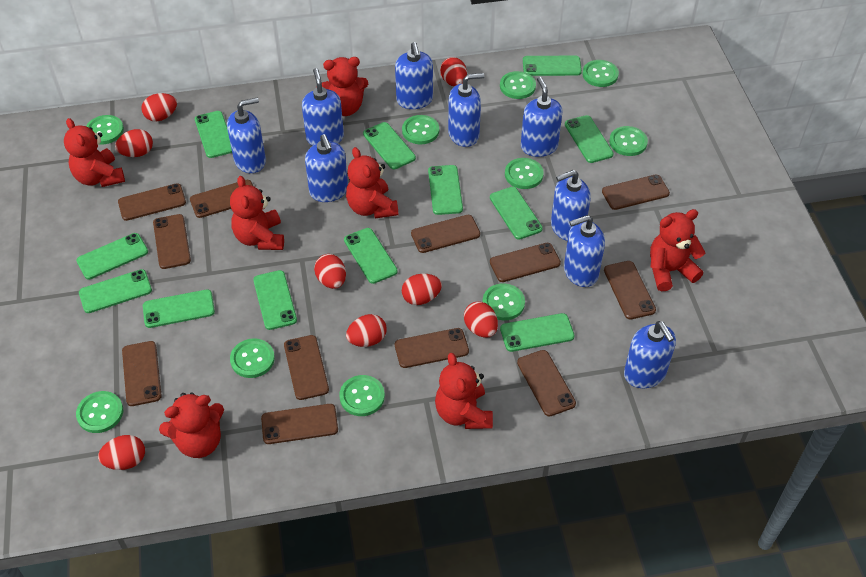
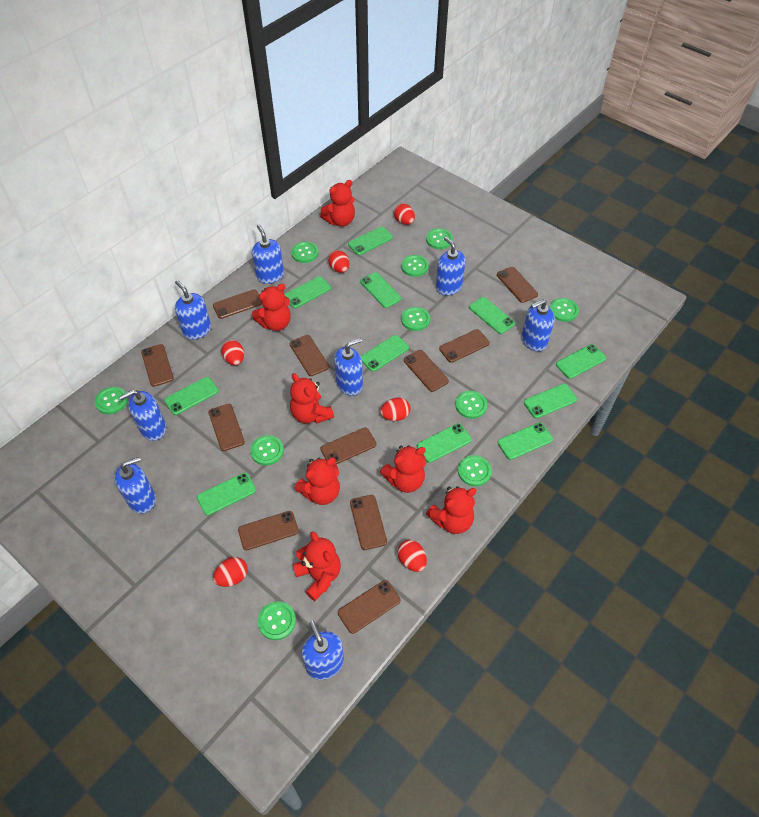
blue soap dispenser: 9 -> 8
brown phone: 12 -> 11
green phone: 12 -> 11
red egg: 8 -> 6

